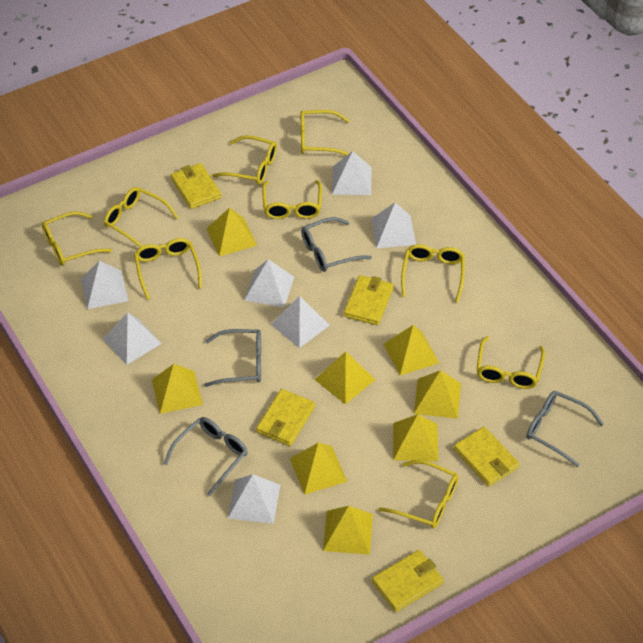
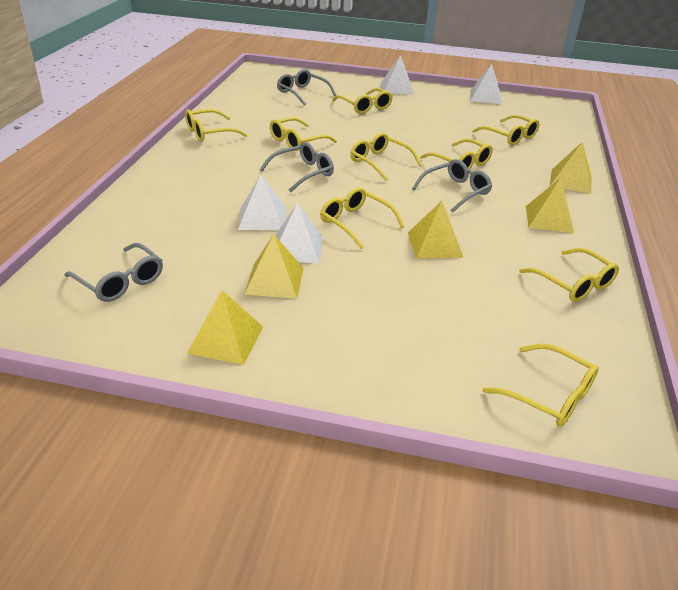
white pyramid: 7 -> 4
yellow pyramid: 8 -> 5
yellow wallet: 5 -> 0

